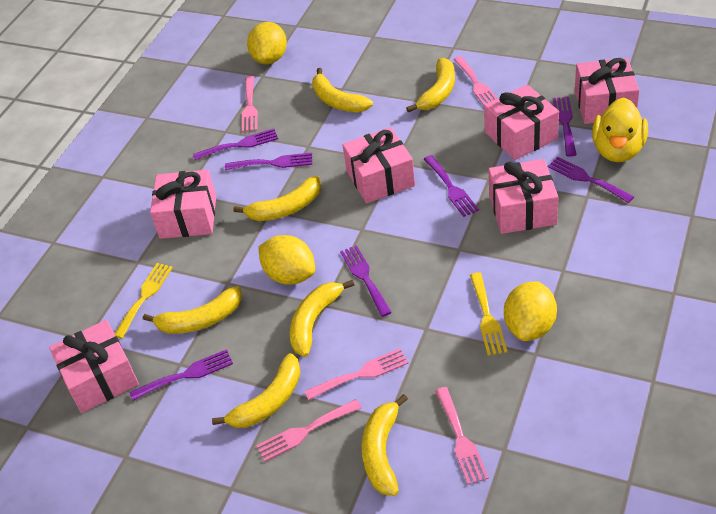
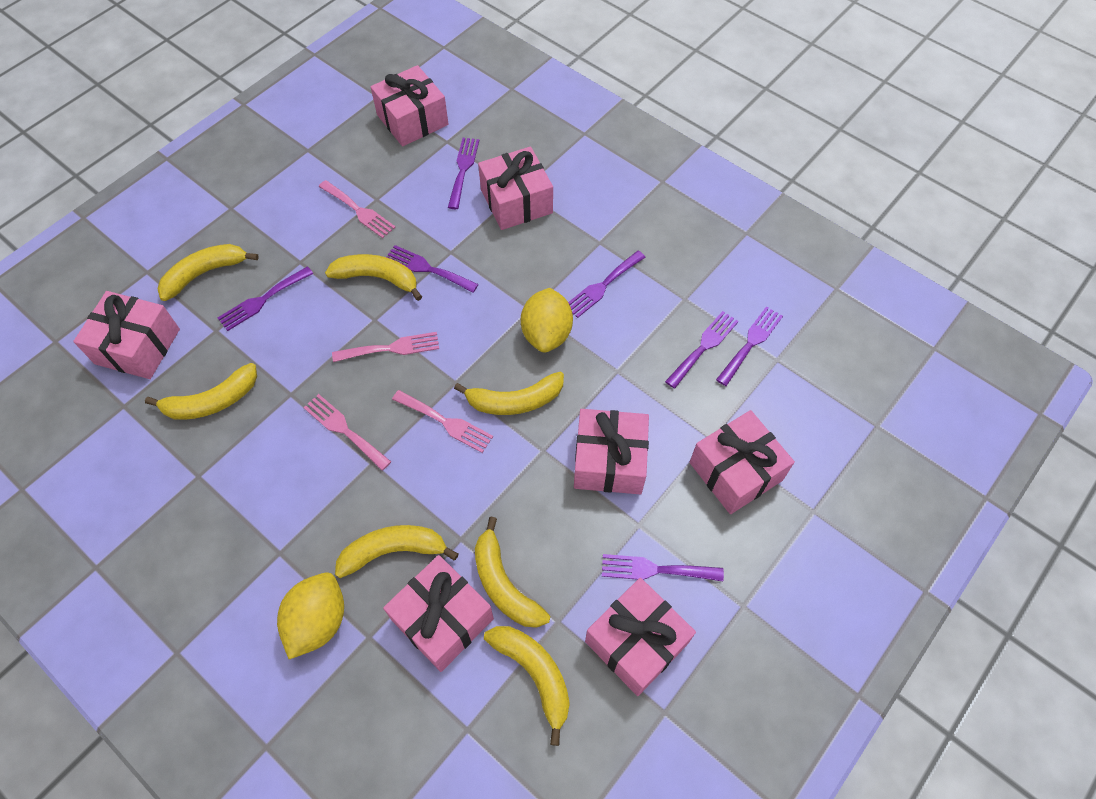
pink fork: 5 -> 4
pink gift: 6 -> 7
yellow duck: 1 -> 0
yellow fork: 2 -> 0
yellow lemon: 3 -> 2

